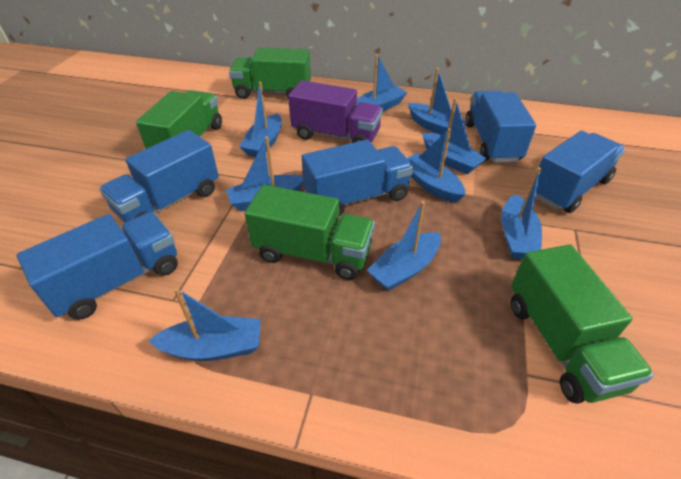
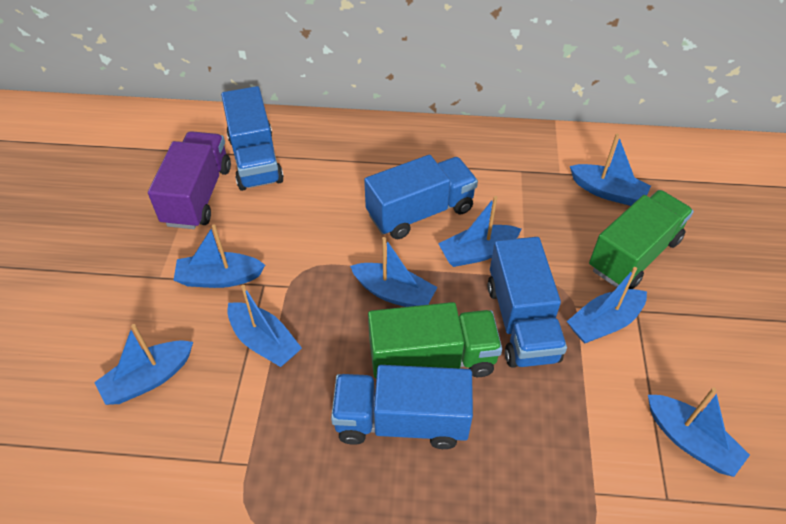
blue boat: 9 -> 8
blue truck: 5 -> 4
green truck: 4 -> 2

